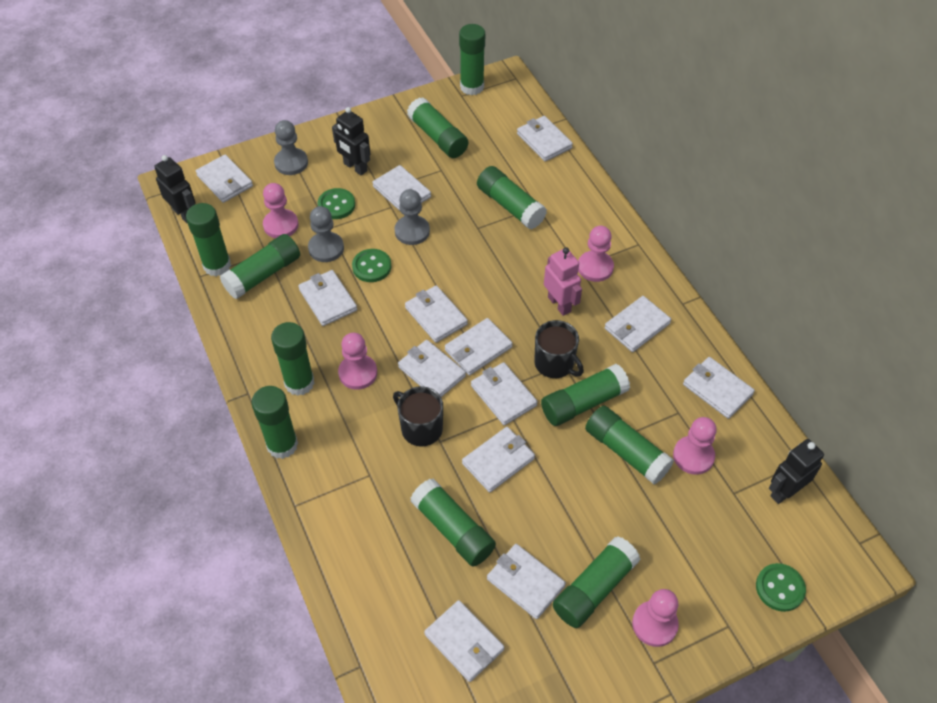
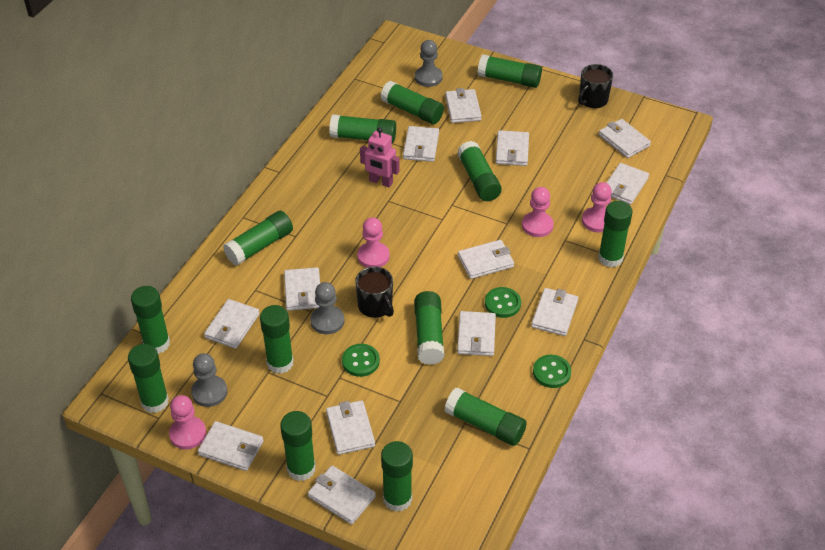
black robot: 3 -> 0
green glue stick: 11 -> 13
pink pawn: 5 -> 4

